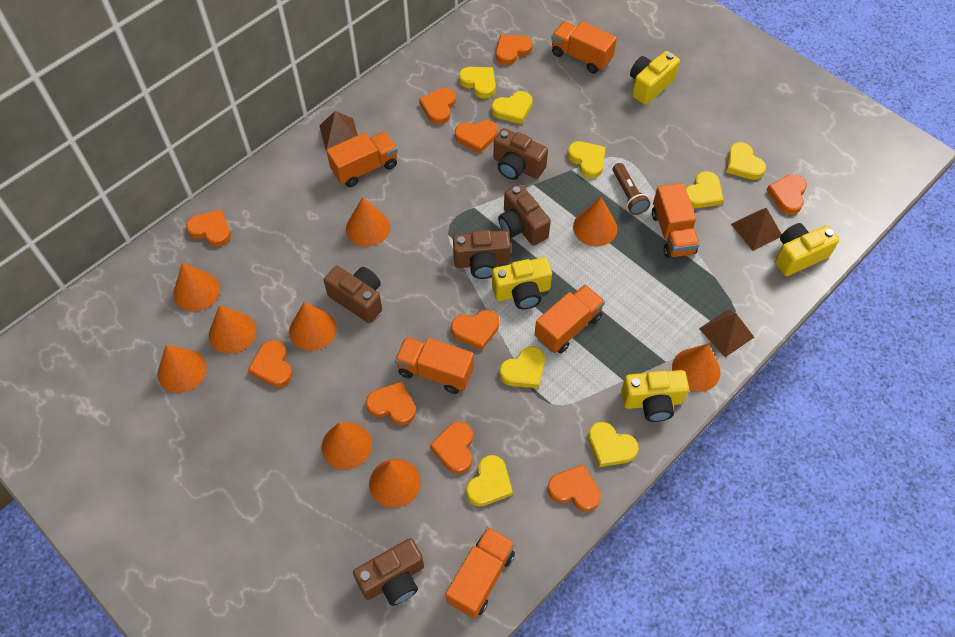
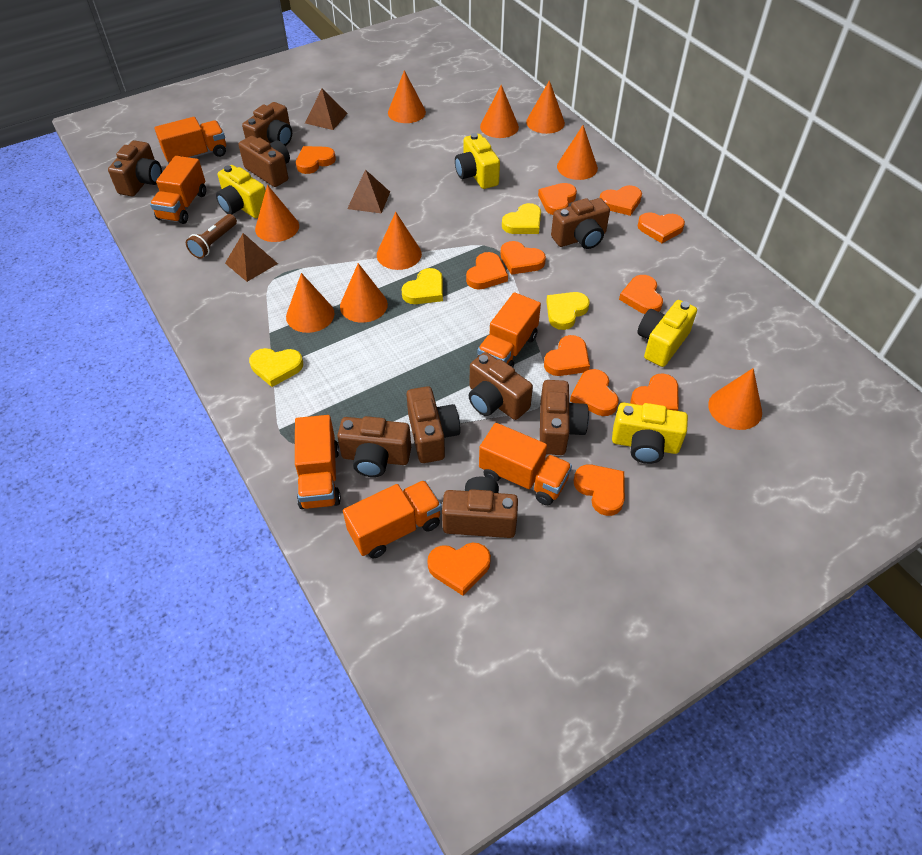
brown camera: 5 -> 9
orange heart: 10 -> 12
yellow heart: 8 -> 4

